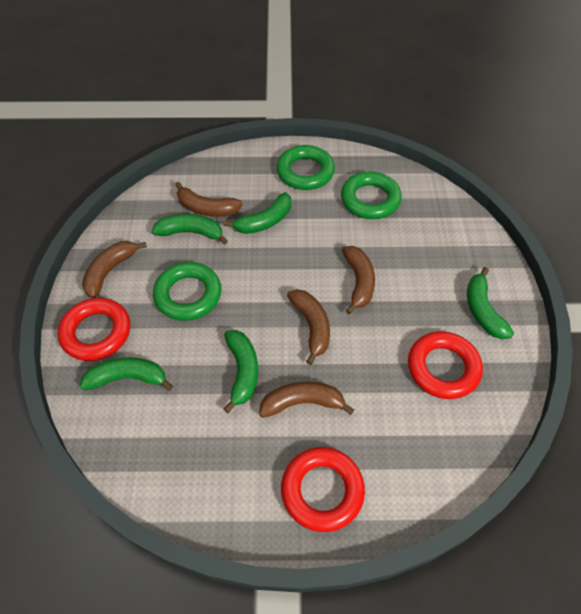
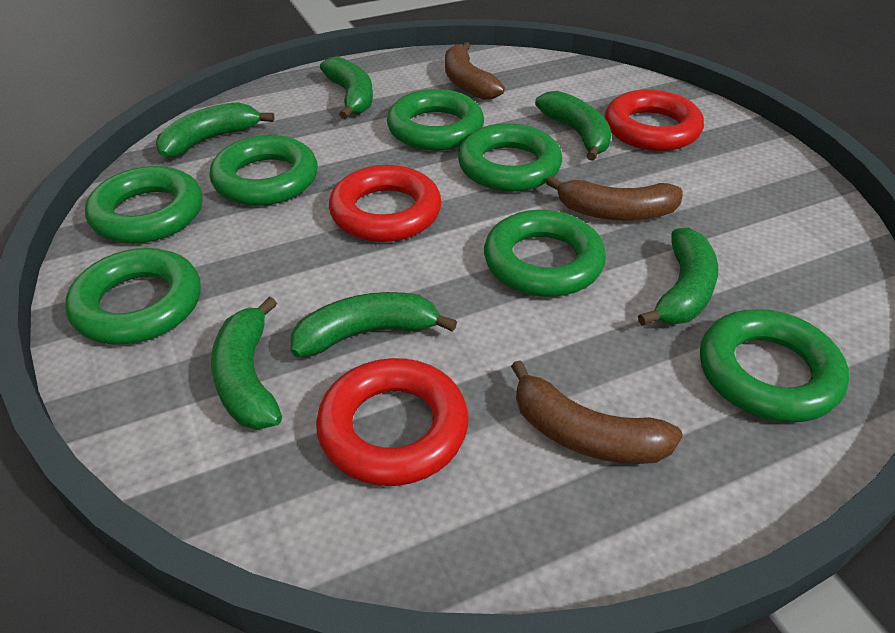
brown banana: 5 -> 3
green banana: 5 -> 6
green ring: 3 -> 7

